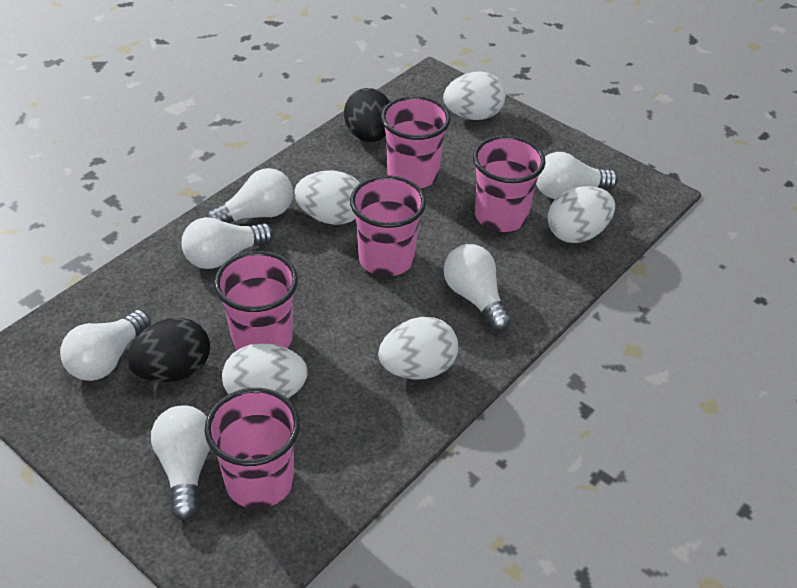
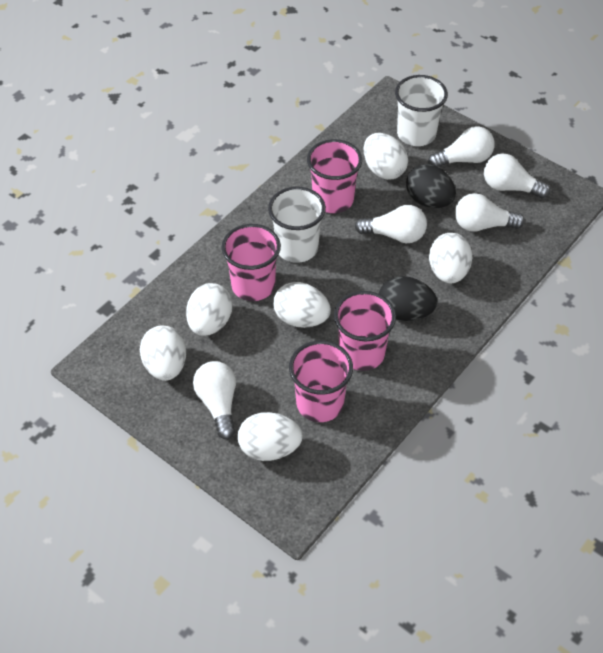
pink cup: 5 -> 4
white cup: 0 -> 2
white egg: 5 -> 6
white light bulb: 6 -> 5

